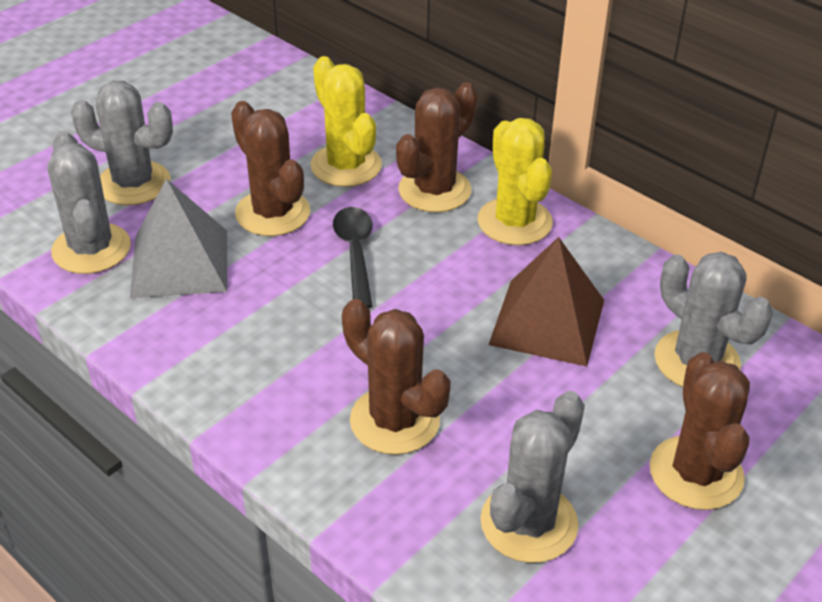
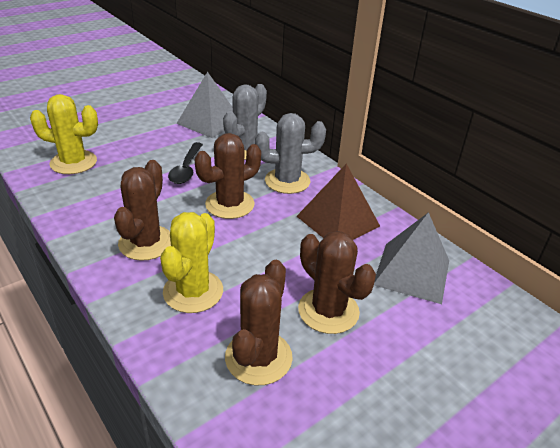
grey cactus: 4 -> 2
grey pyramid: 1 -> 2

